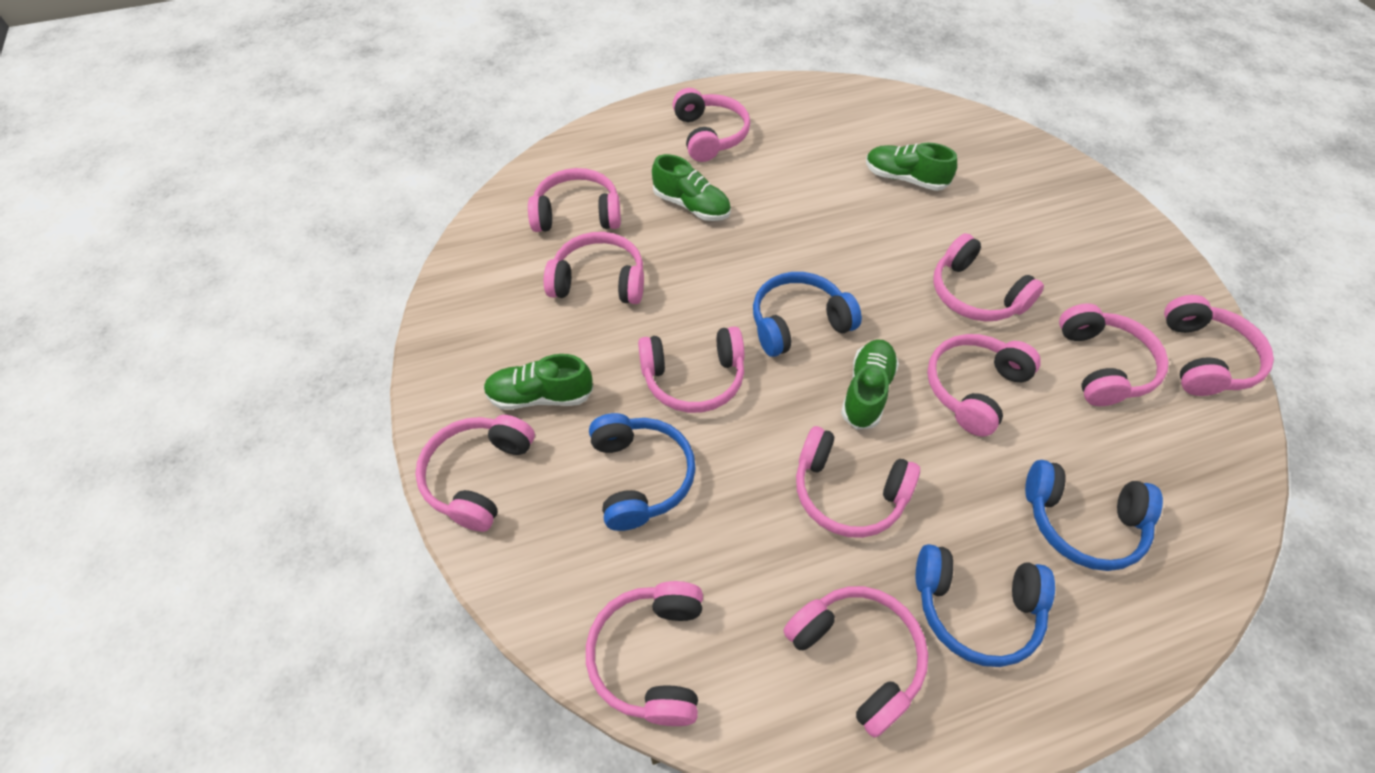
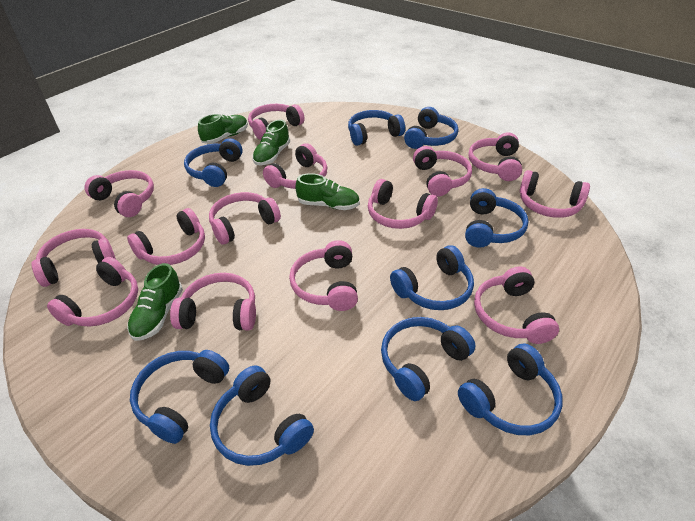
blue headphones: 4 -> 9
pink headphones: 12 -> 14

